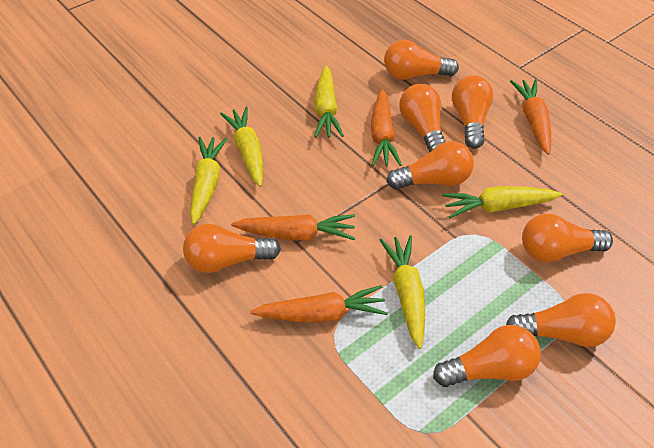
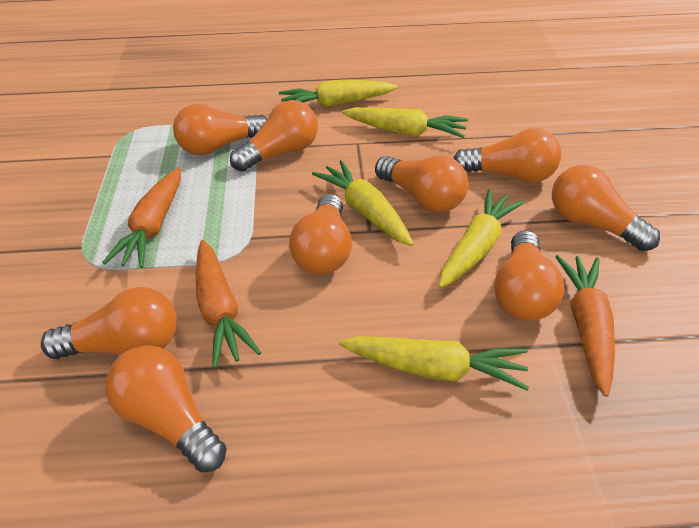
orange carrot: 4 -> 3
orange light bulb: 8 -> 9

